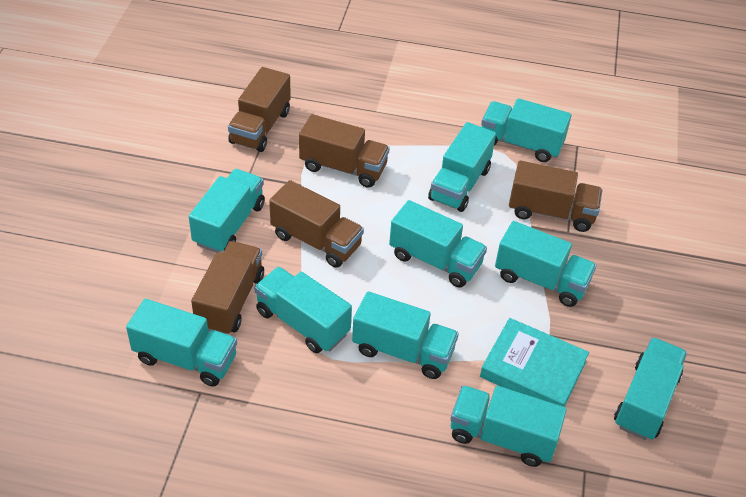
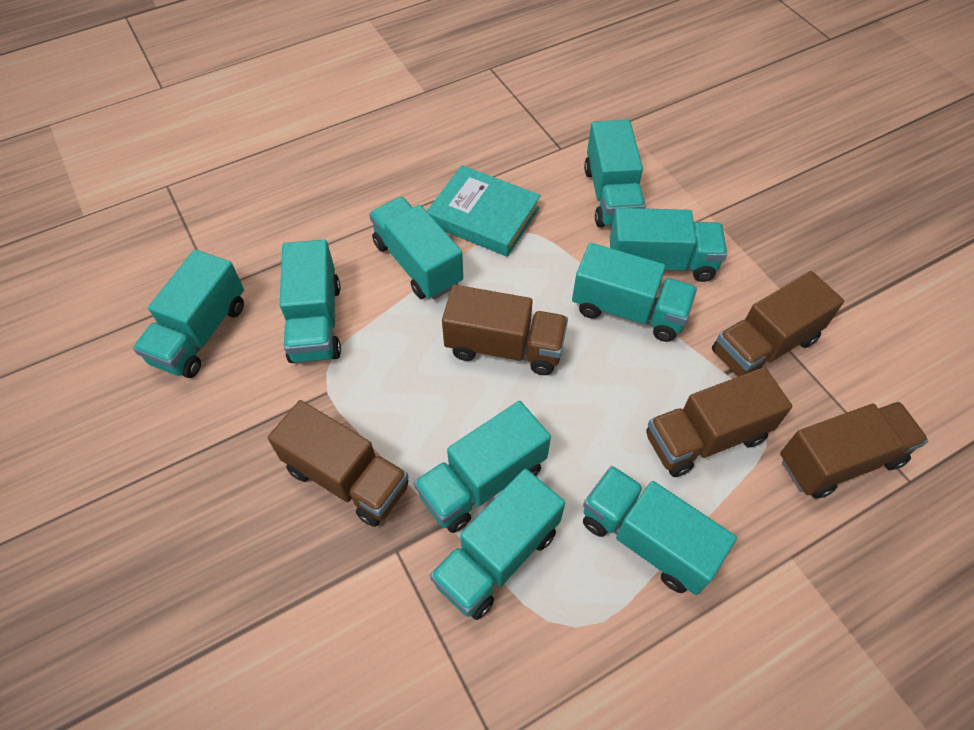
turquoise truck: 10 -> 9

